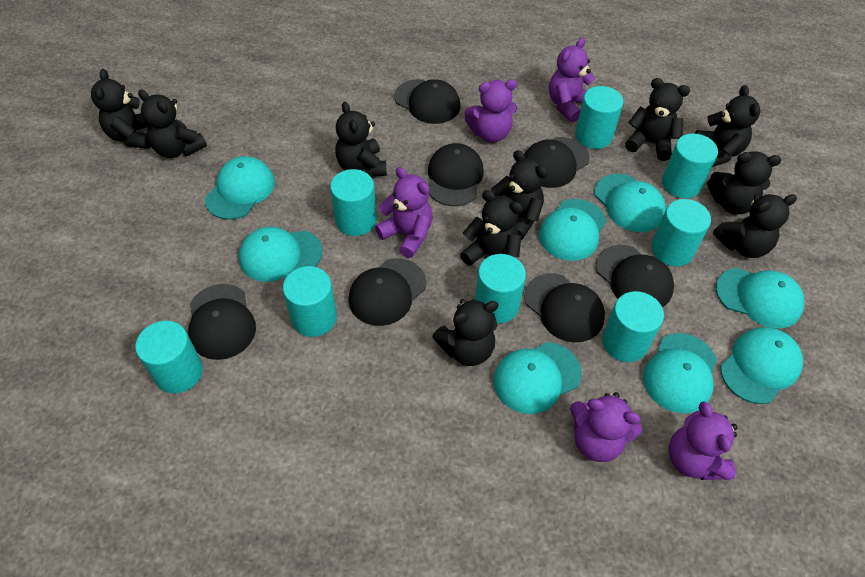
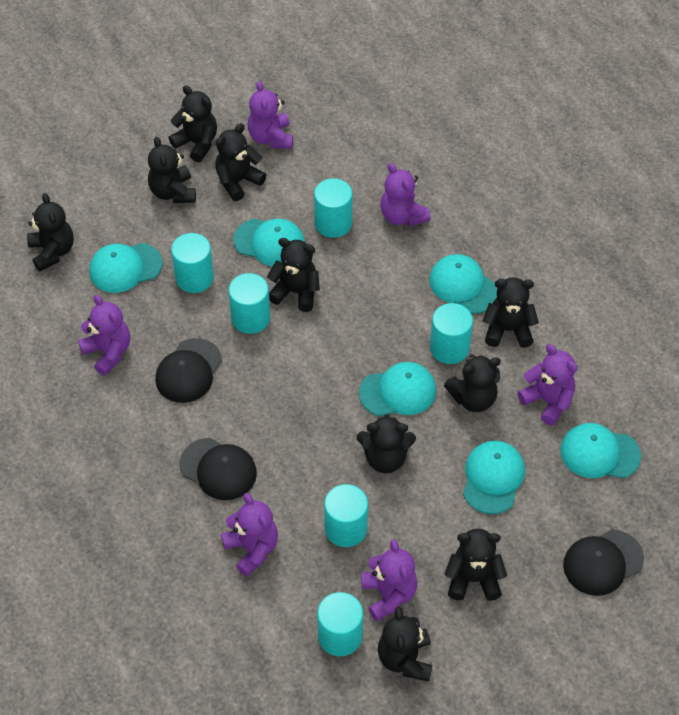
black cap: 7 -> 3
purple teddy bear: 5 -> 6
turquoise cap: 8 -> 6
turquoise cylinder: 8 -> 6

